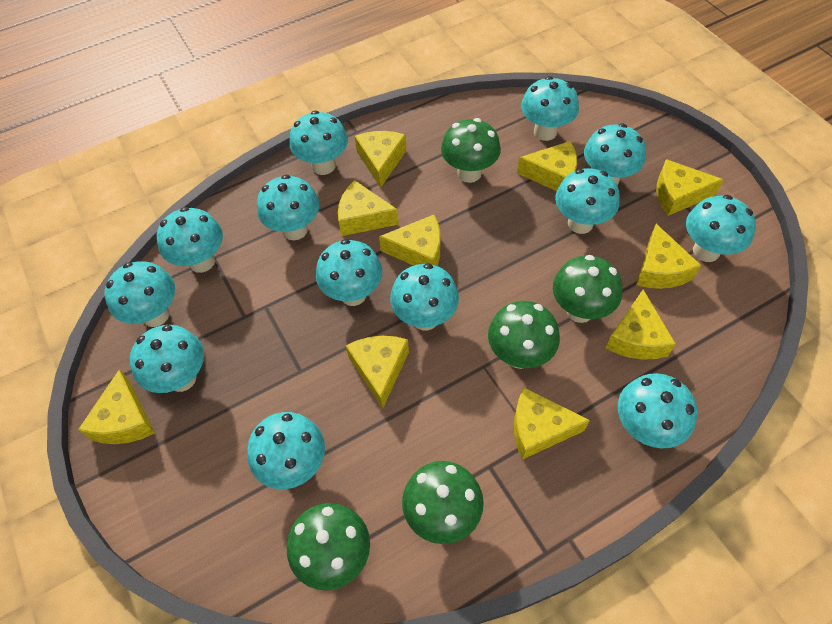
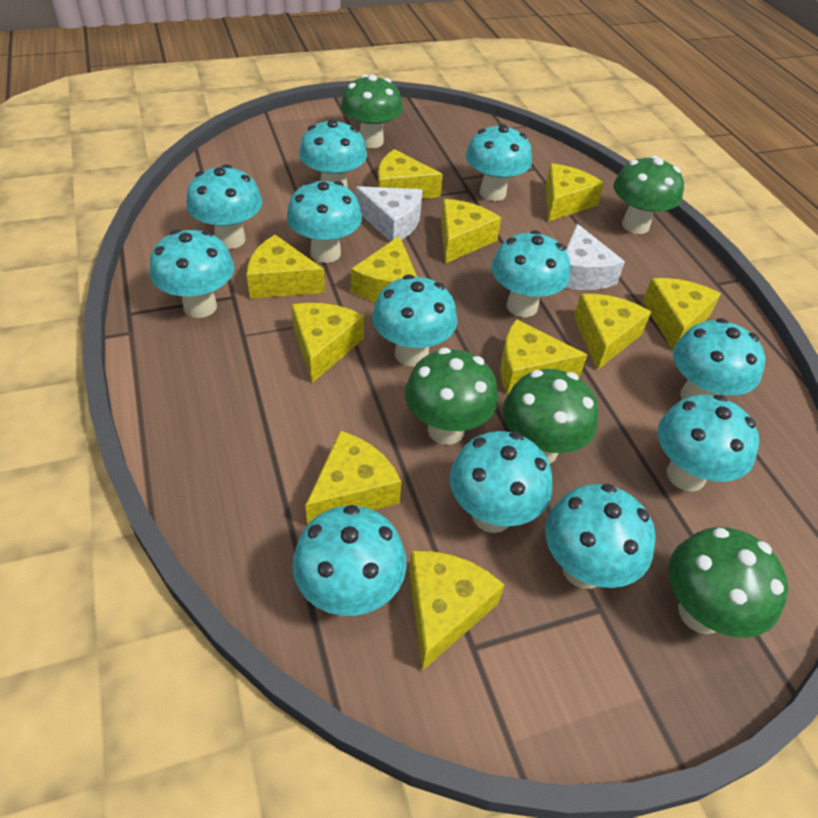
turquoise mushroom: 13 -> 12
white cheese: 0 -> 2
yellow cheese: 10 -> 11

